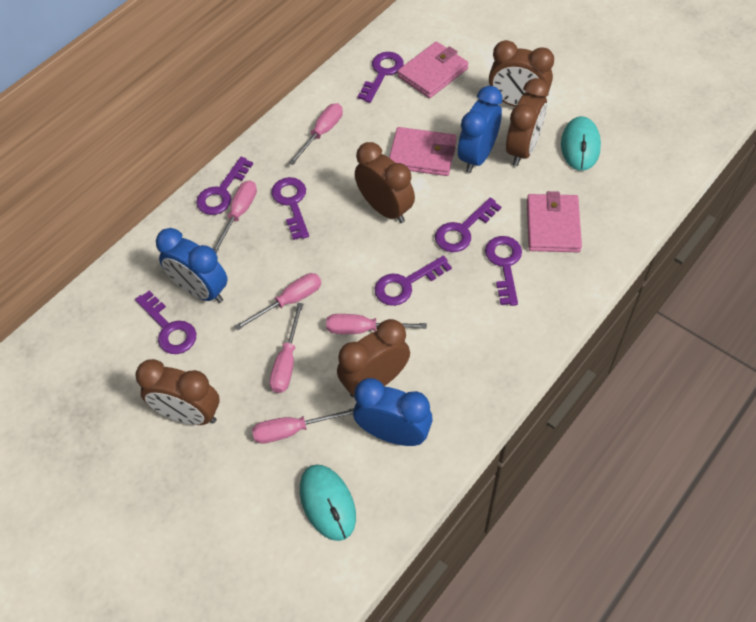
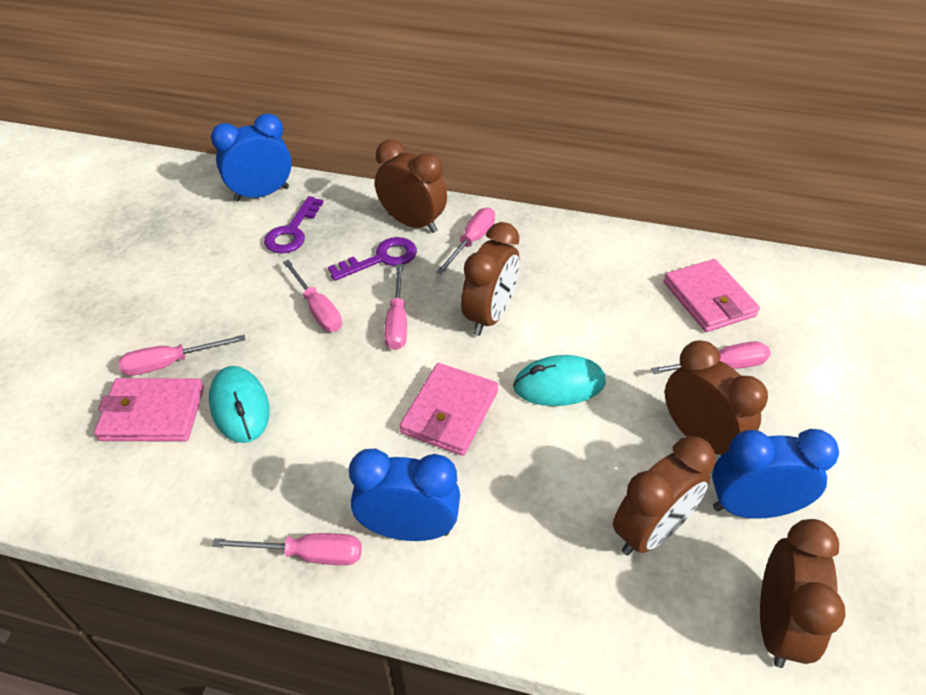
purple key: 7 -> 2

